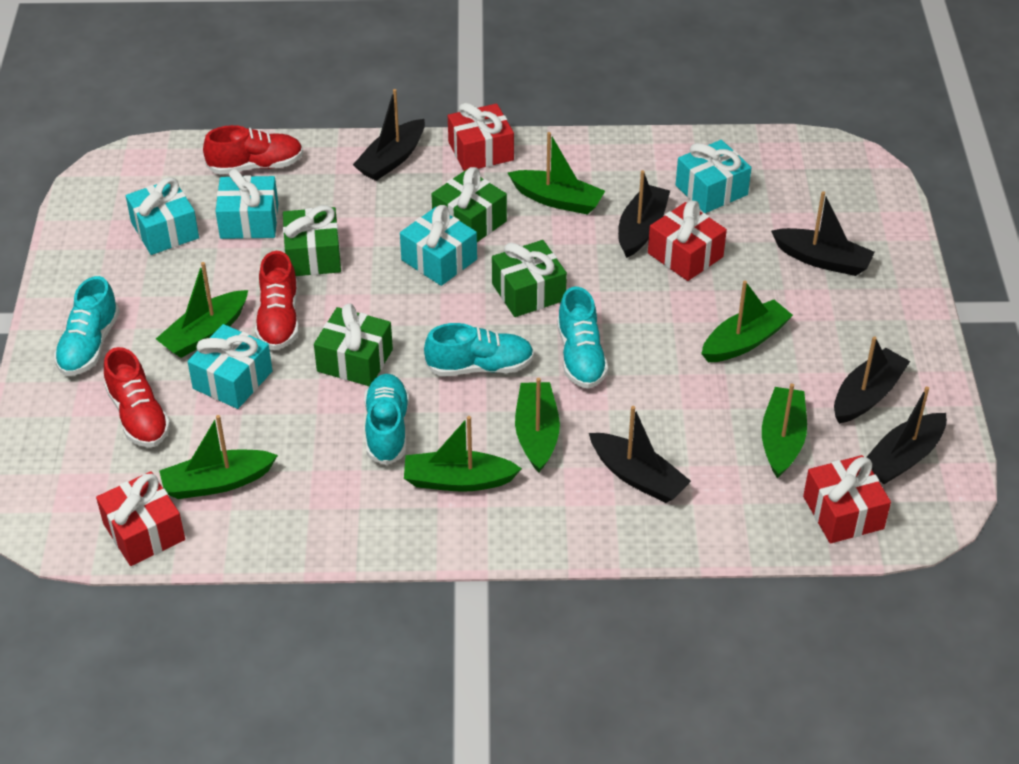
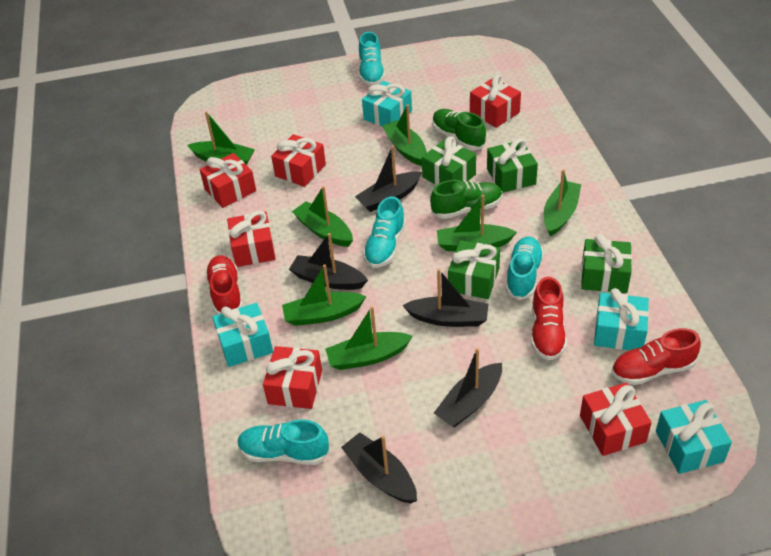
black boat: 6 -> 5
green shoe: 0 -> 2
red gift: 4 -> 6
turquoise gift: 5 -> 4

